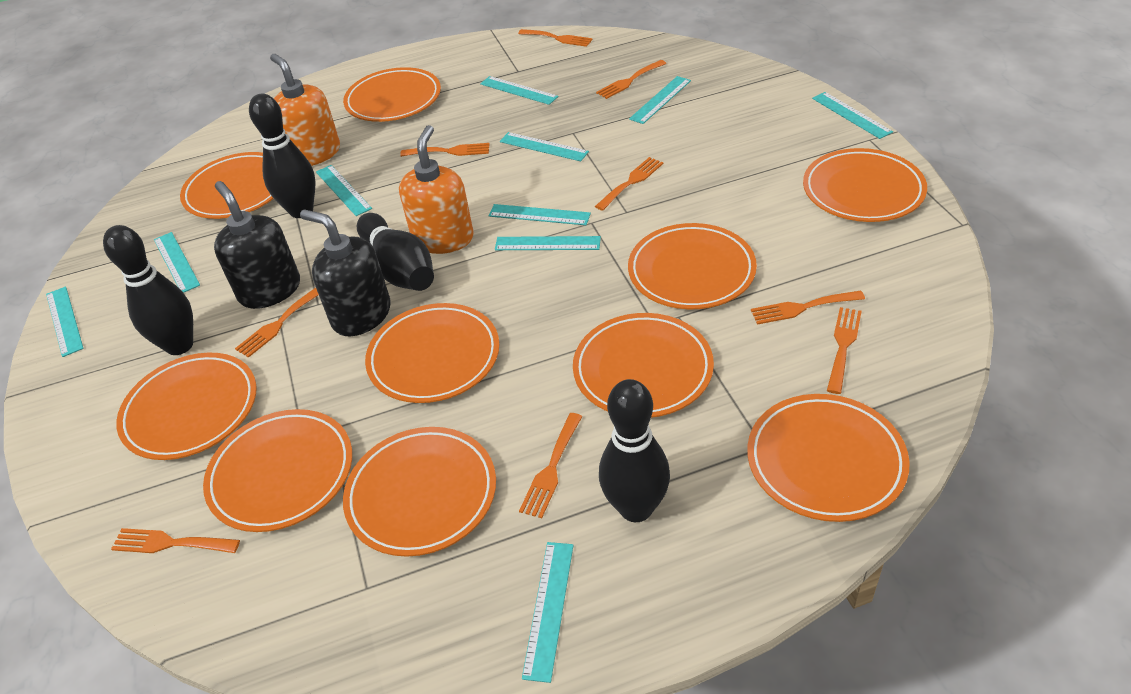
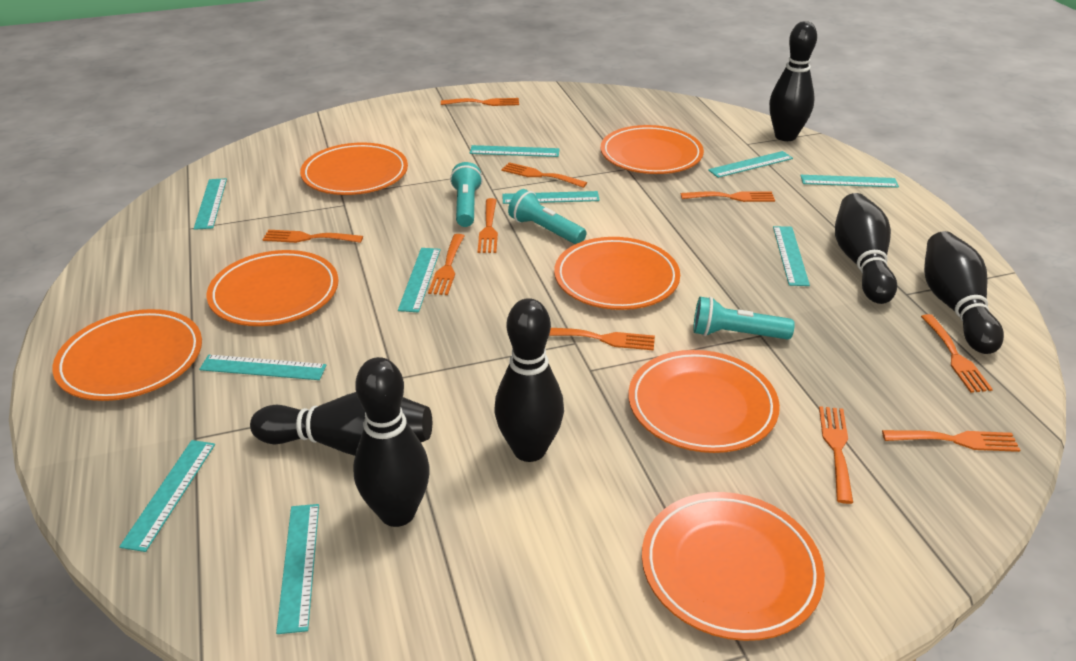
black bowling pin: 4 -> 6
black soap dispenser: 2 -> 0
orange fork: 9 -> 10
orange plate: 10 -> 7
orange soap dispenser: 2 -> 0
turquoise flashlight: 0 -> 3

